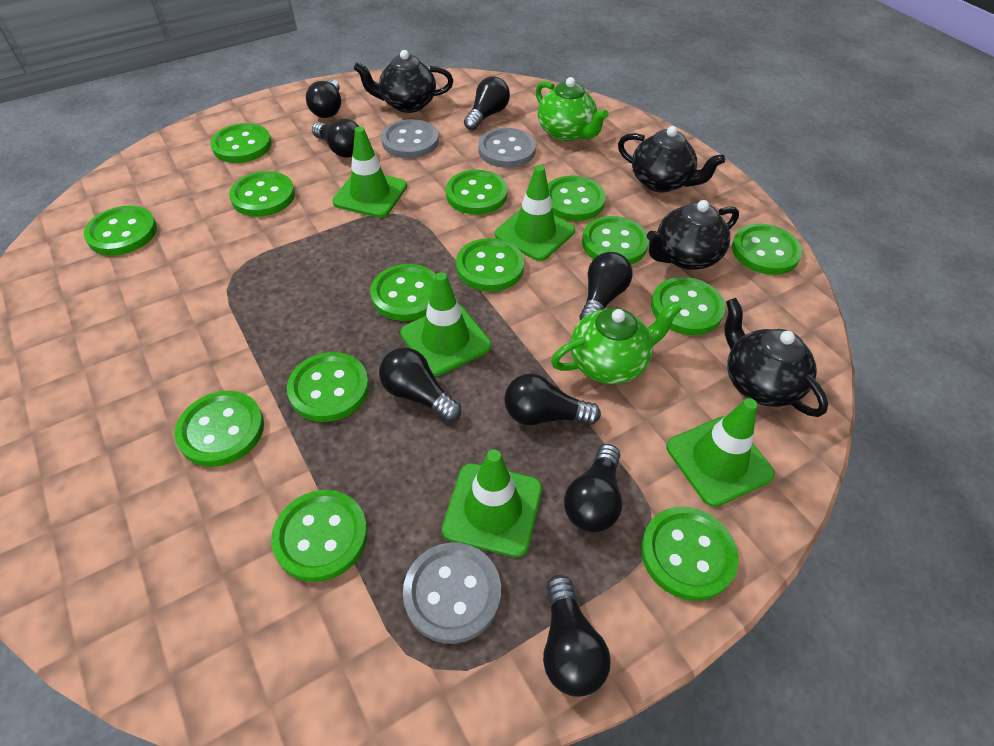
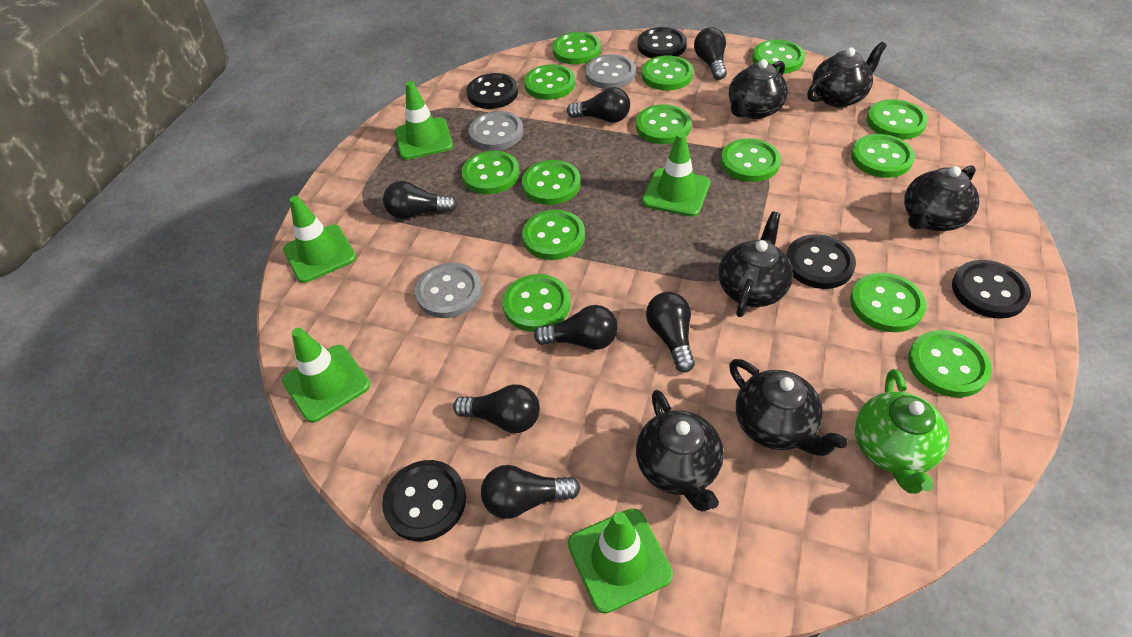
black button: 0 -> 5
black light bulb: 8 -> 7
black teapot: 4 -> 6
green teapot: 2 -> 1

